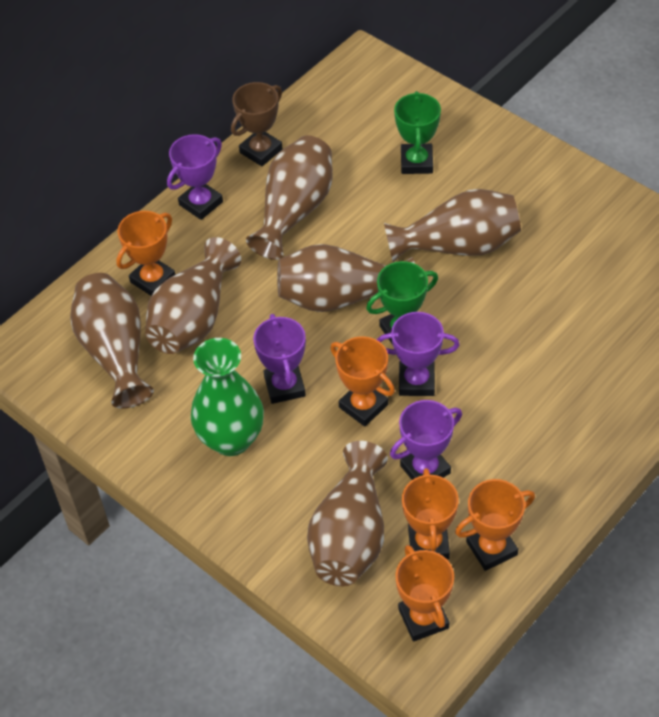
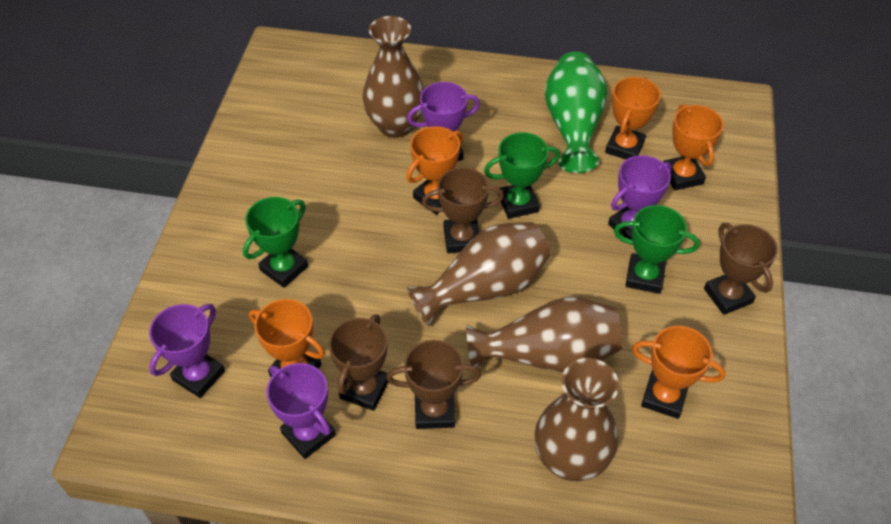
brown trophy: 1 -> 4
brown vase: 6 -> 4
green trophy: 2 -> 3

